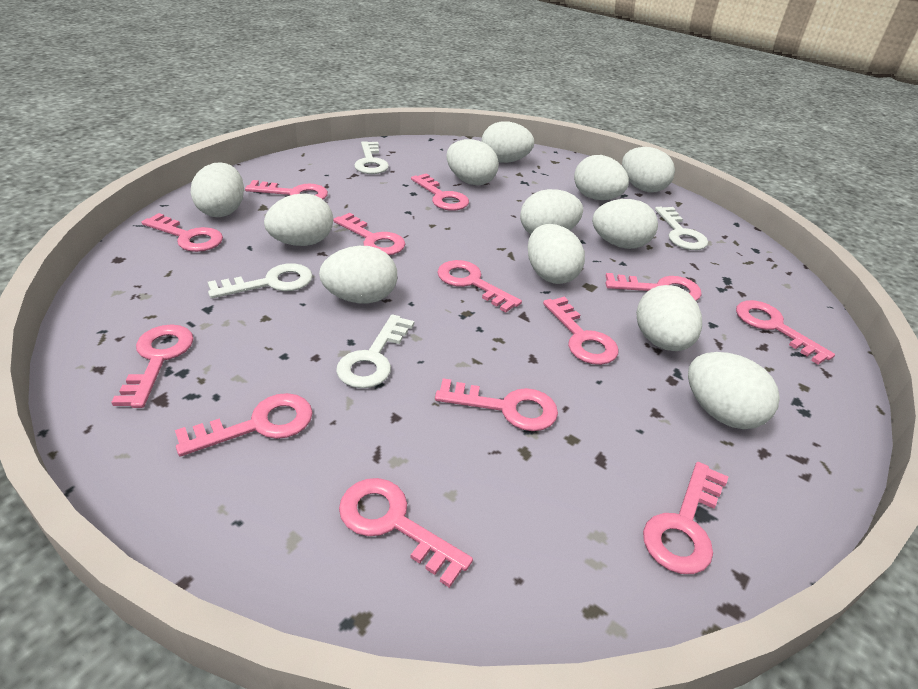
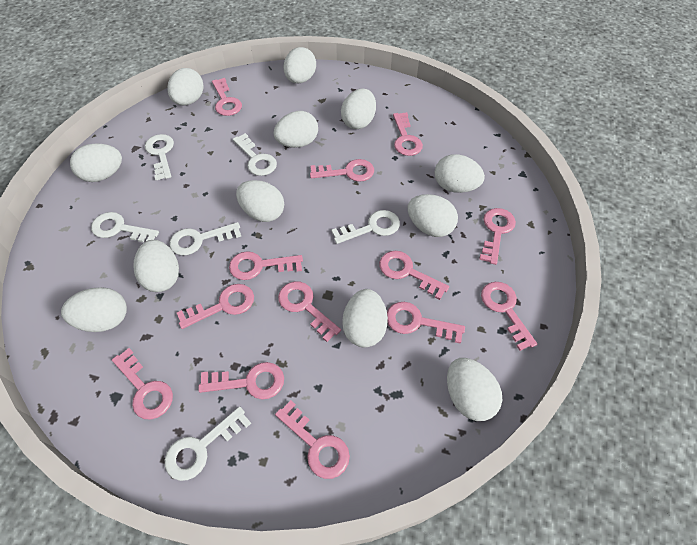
white key: 4 -> 6

